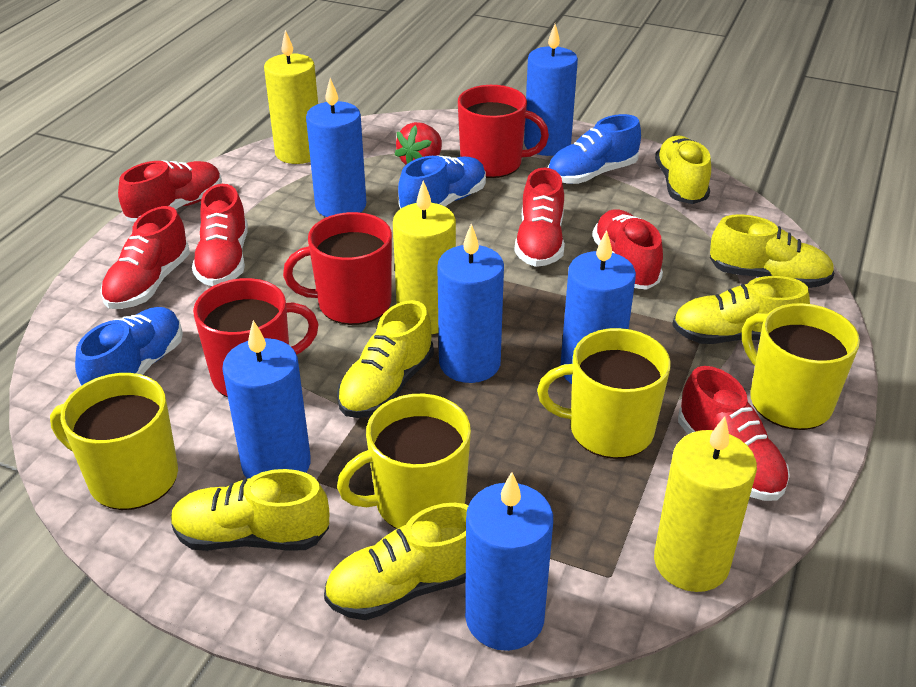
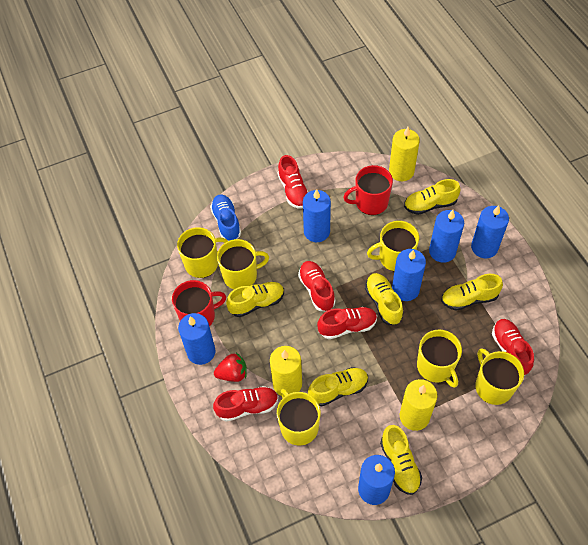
blue shoe: 3 -> 1
red mug: 3 -> 2
red shoe: 6 -> 5
yellow mug: 4 -> 6

